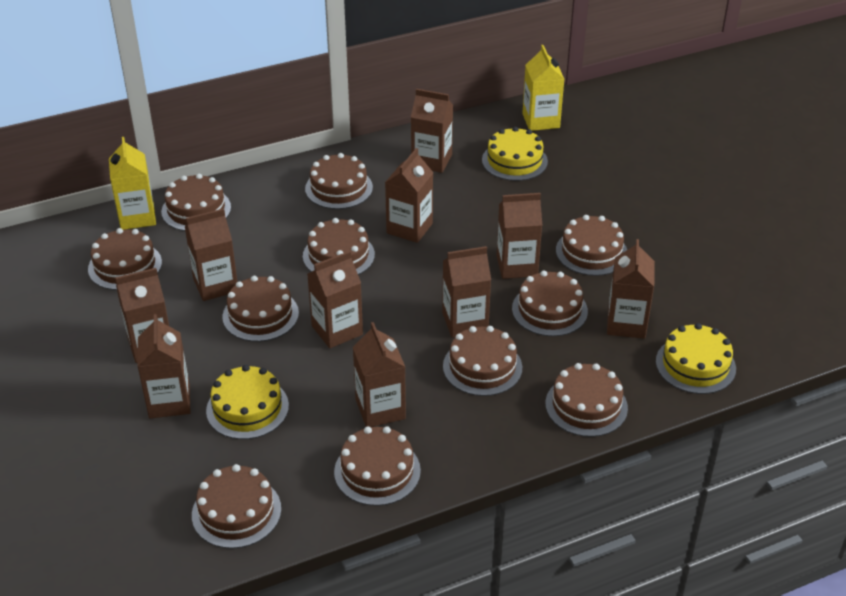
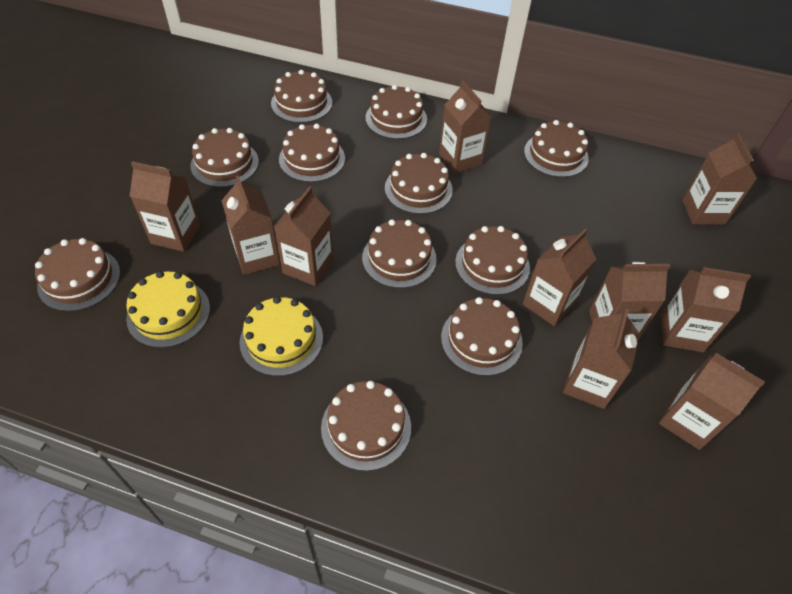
yellow cake: 3 -> 2
yellow carton: 2 -> 0

